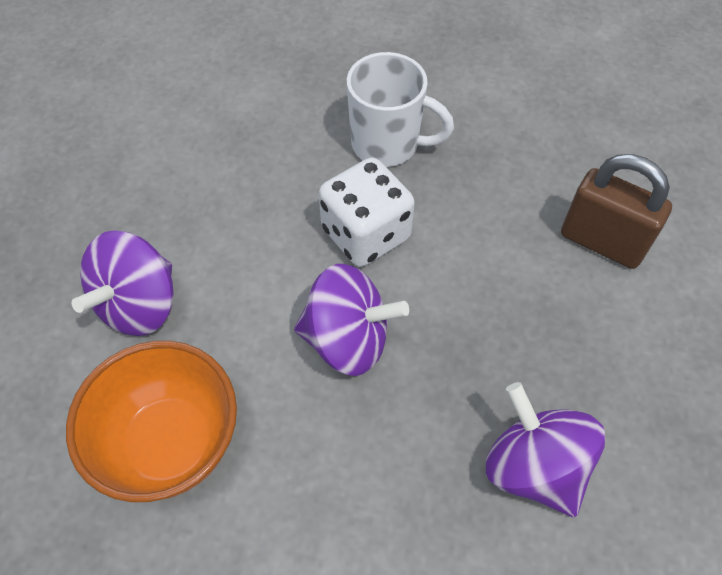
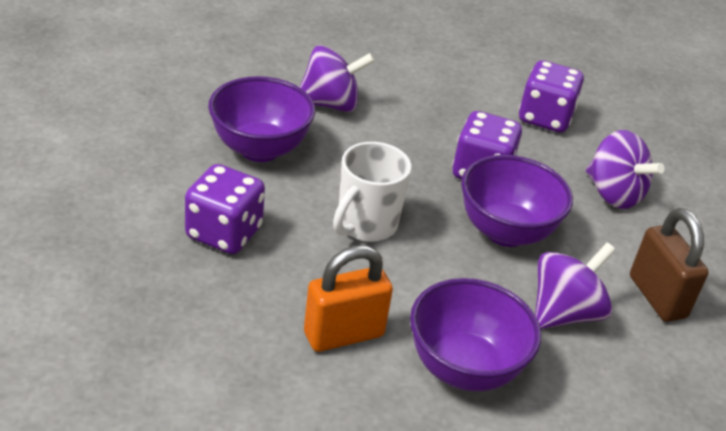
orange bowl: 1 -> 0
orange padlock: 0 -> 1
purple bowl: 0 -> 3
purple dice: 0 -> 3
white dice: 1 -> 0

